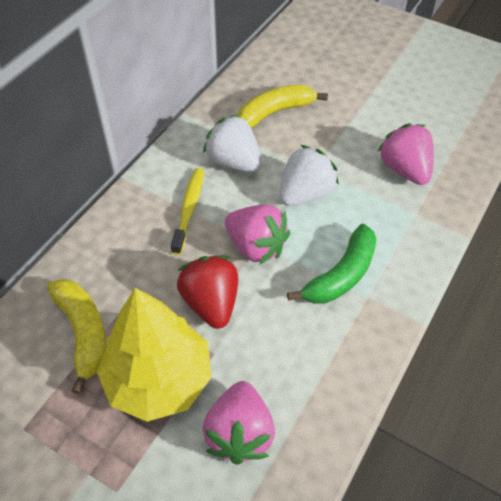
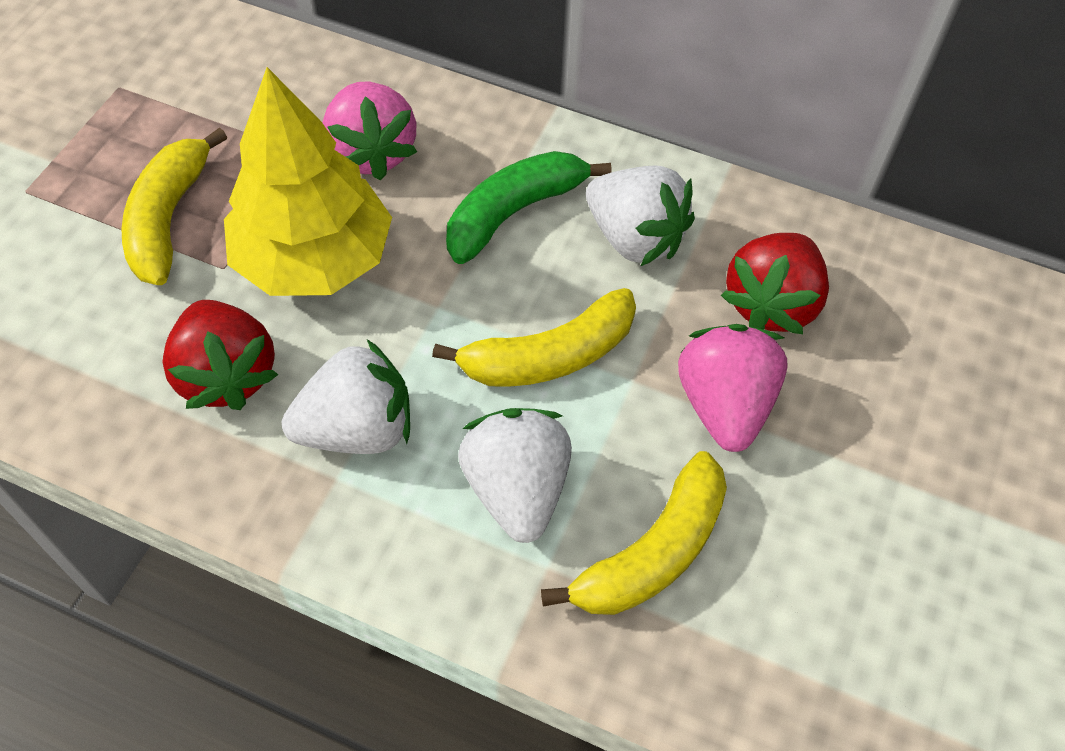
pink strawberry: 3 -> 2
red strawberry: 1 -> 2
white strawberry: 2 -> 3
yellow banana: 2 -> 3
yellow toothbrush: 1 -> 0

